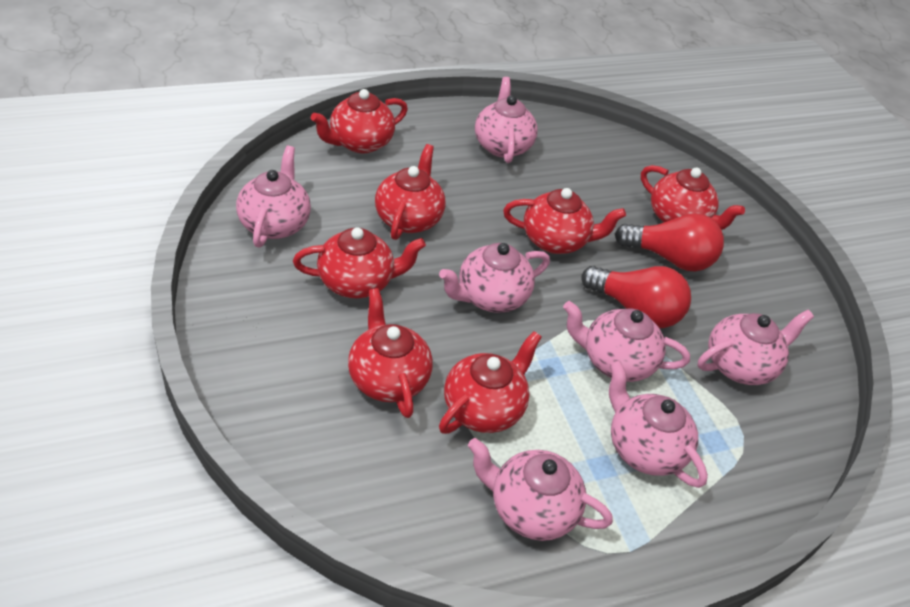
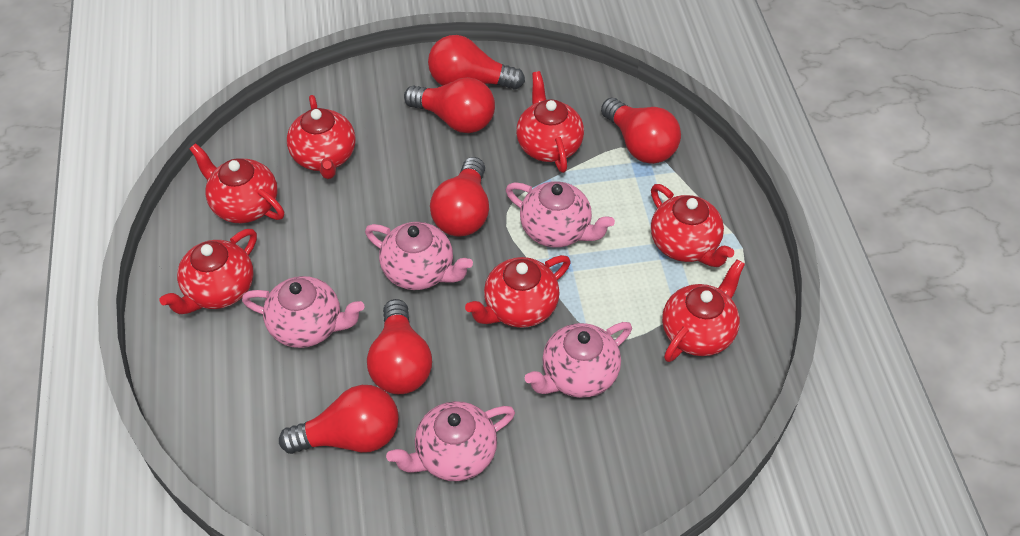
pink teapot: 7 -> 5
red light bulb: 2 -> 6

